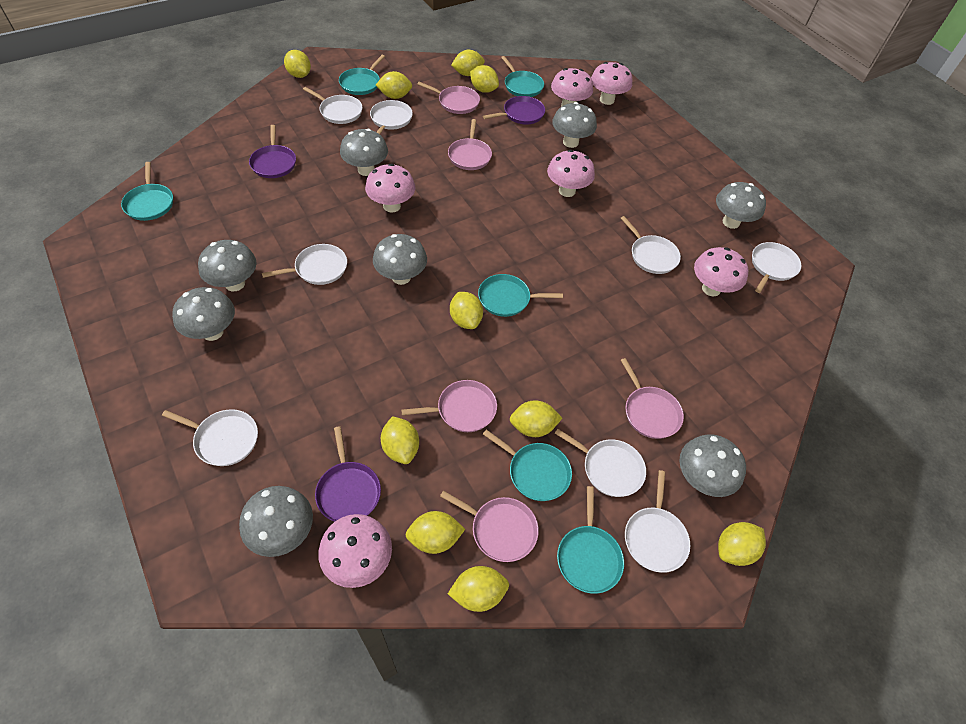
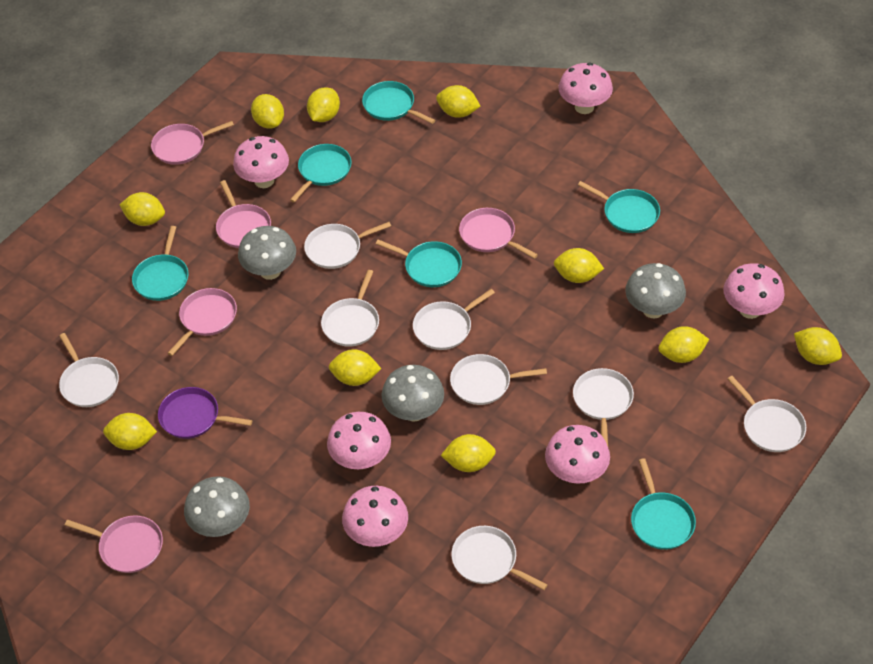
grey mushroom: 8 -> 4
purple pan: 3 -> 1

